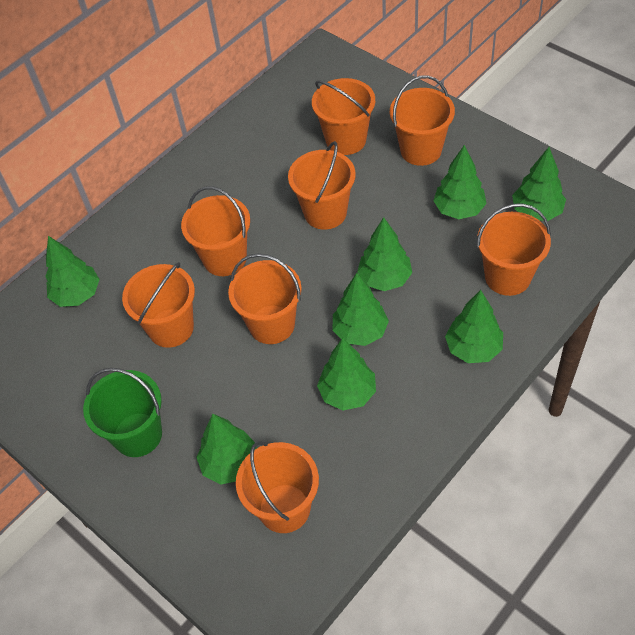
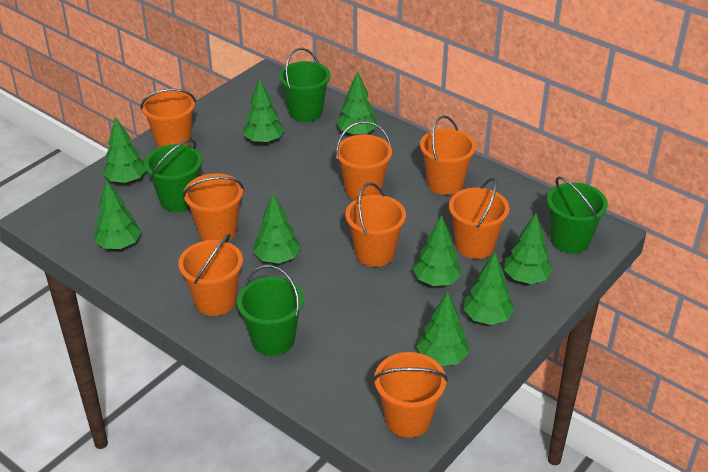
green bucket: 1 -> 4
green tree: 8 -> 9

